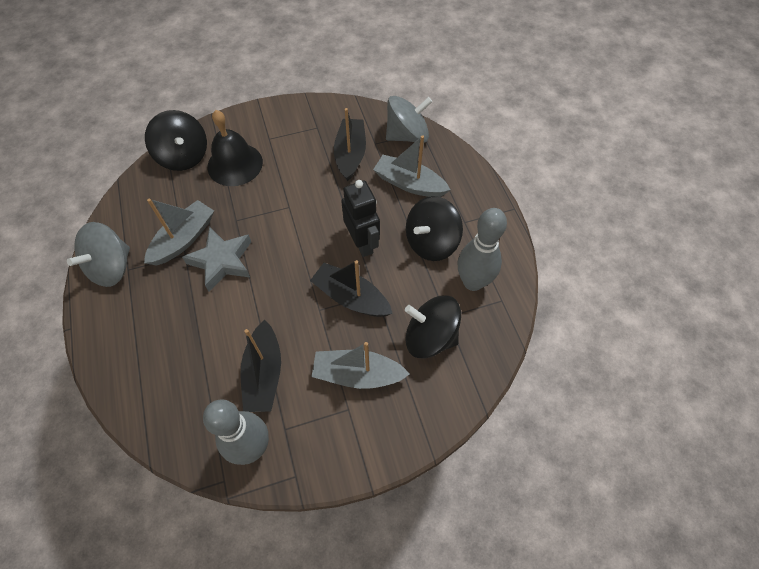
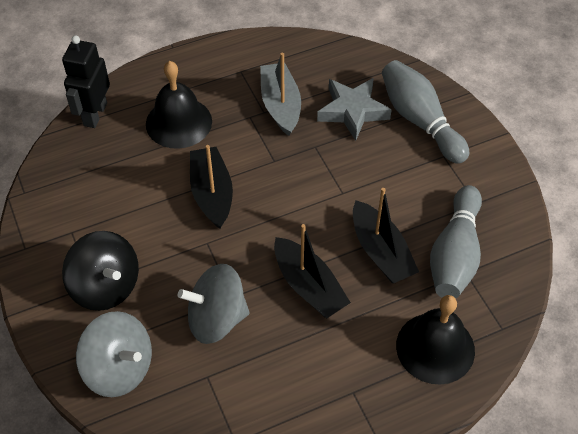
black bell: 1 -> 2
black spinning top: 3 -> 1
grey boat: 3 -> 1

